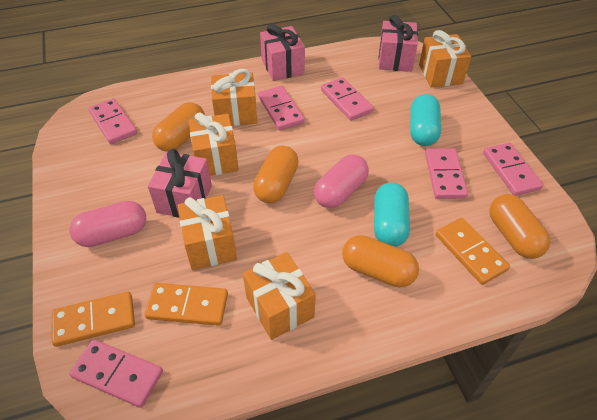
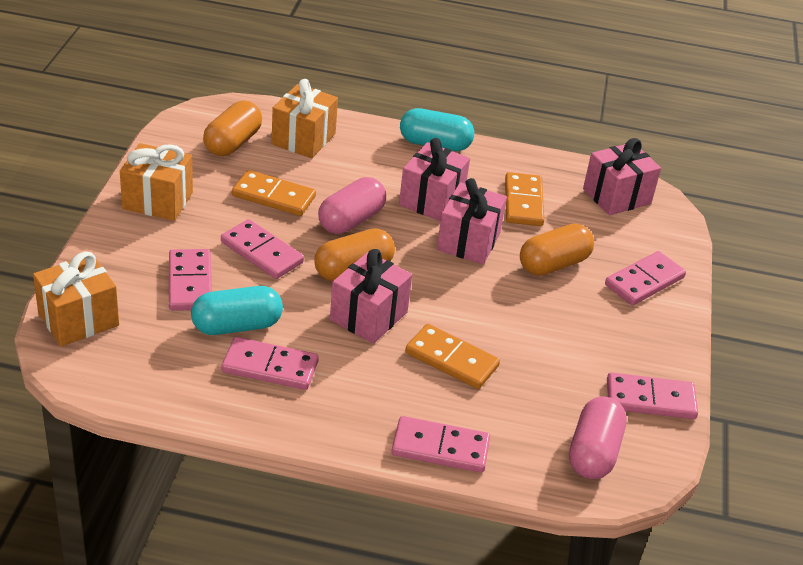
orange capsule: 4 -> 3
orange gift: 5 -> 3
pink gift: 3 -> 4

